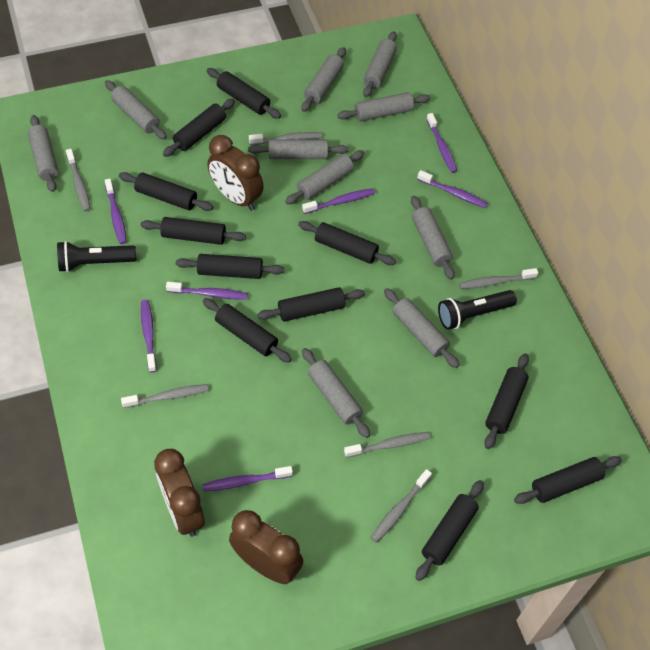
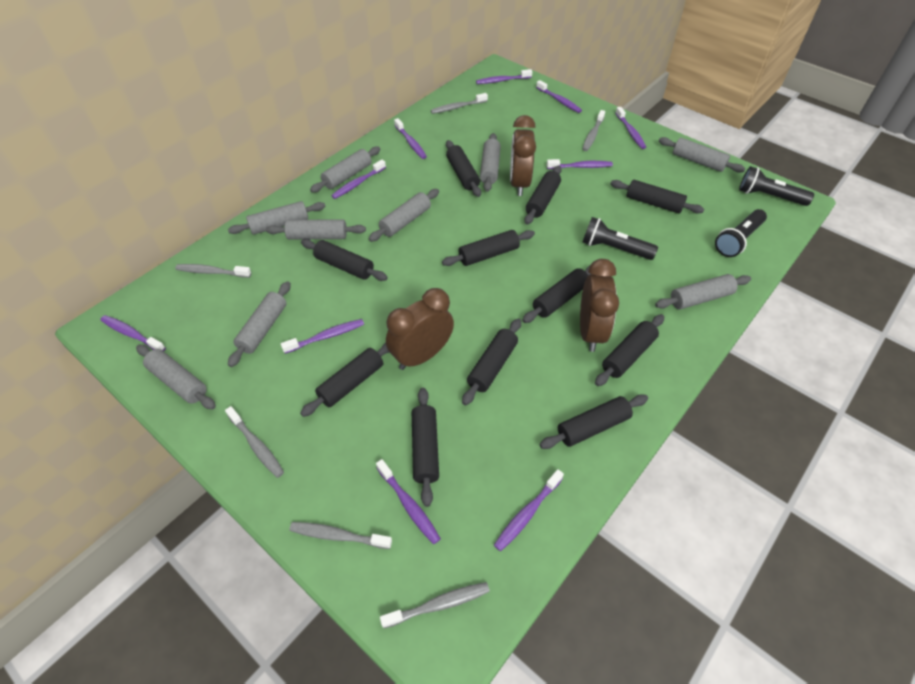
black flashlight: 2 -> 3
grey rolling pin: 10 -> 9
purple toothbrush: 7 -> 10

